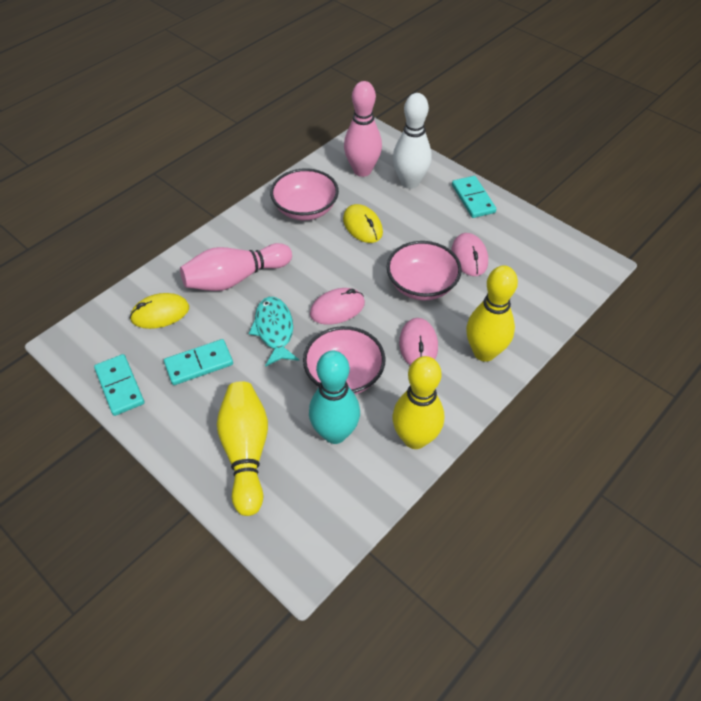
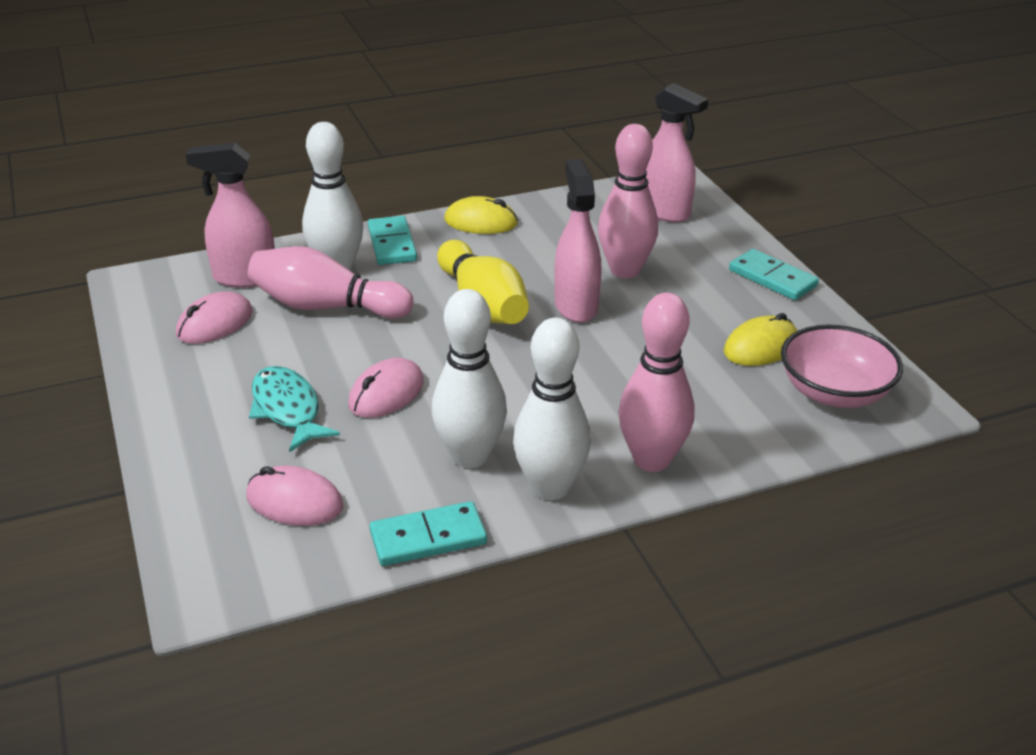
pink bowl: 3 -> 1
pink bowling pin: 2 -> 3
pink spray bottle: 0 -> 3
turquoise bowling pin: 1 -> 0
white bowling pin: 1 -> 3
yellow bowling pin: 3 -> 1

